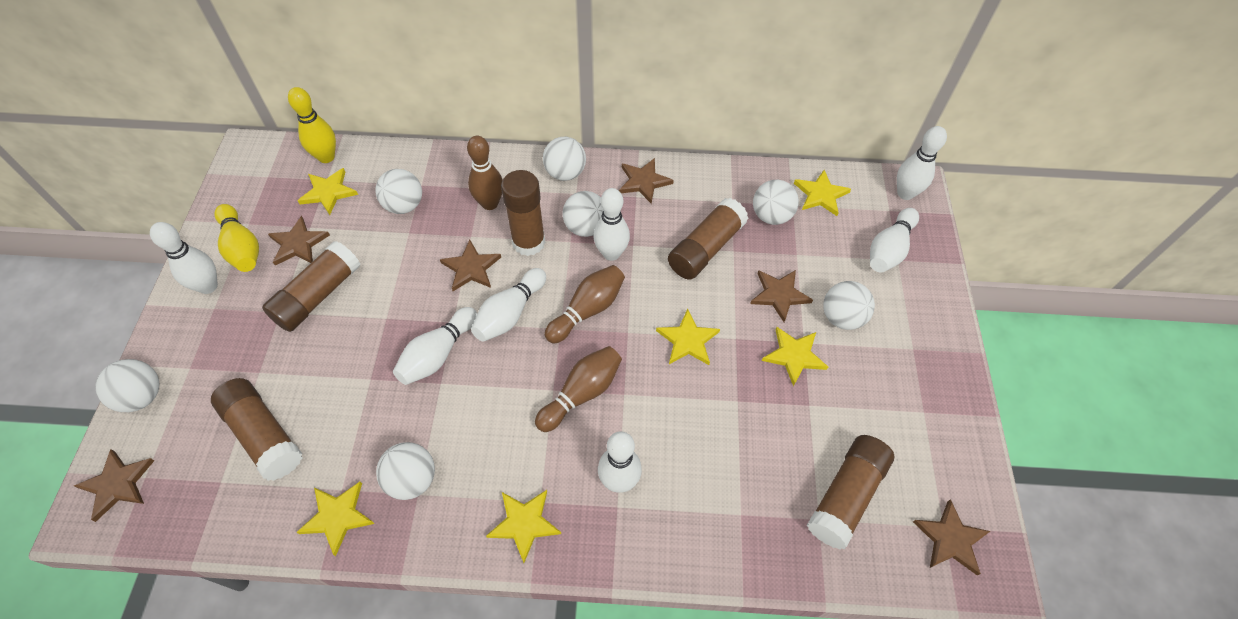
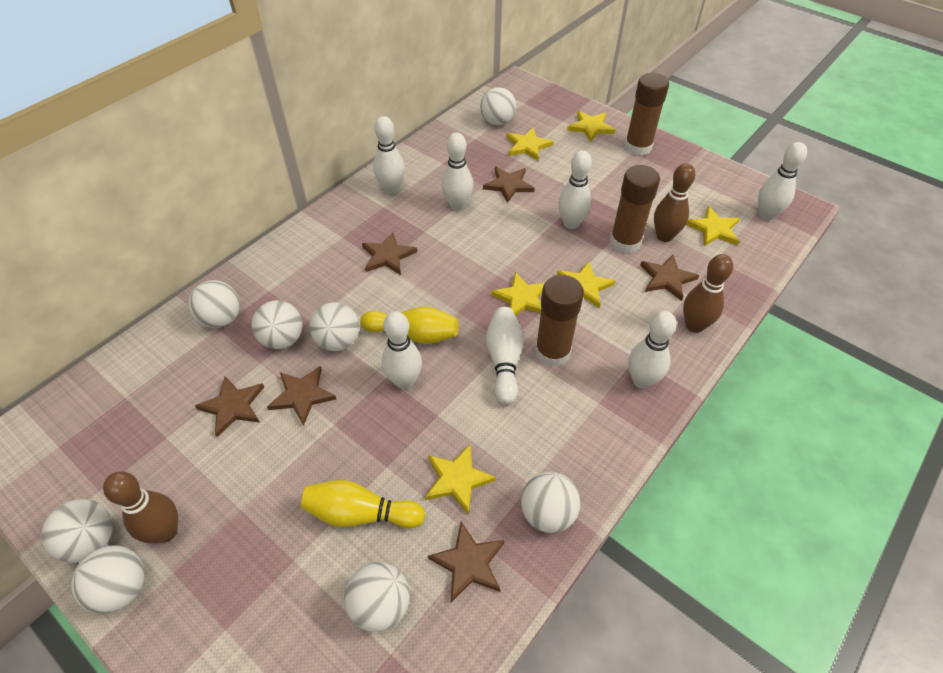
brown glue stick: 5 -> 3
white ball: 7 -> 8

